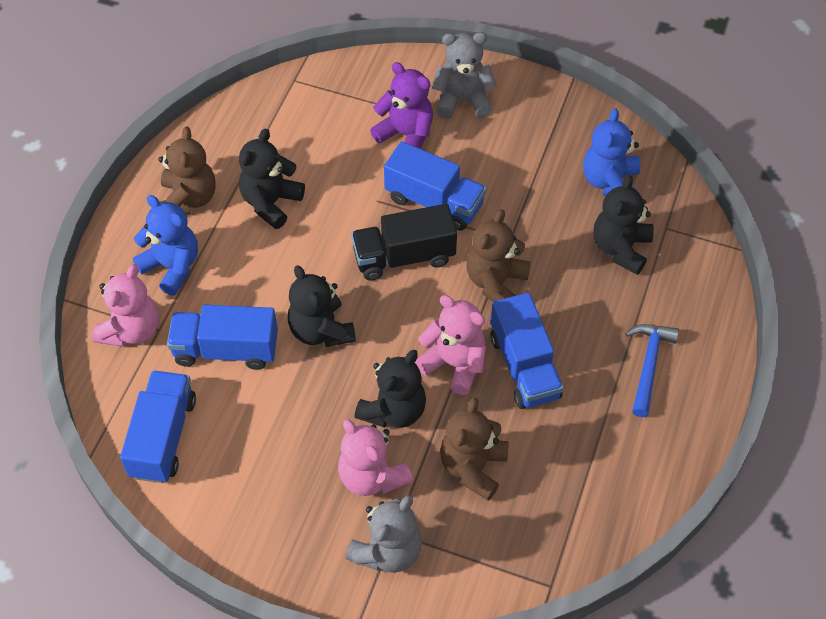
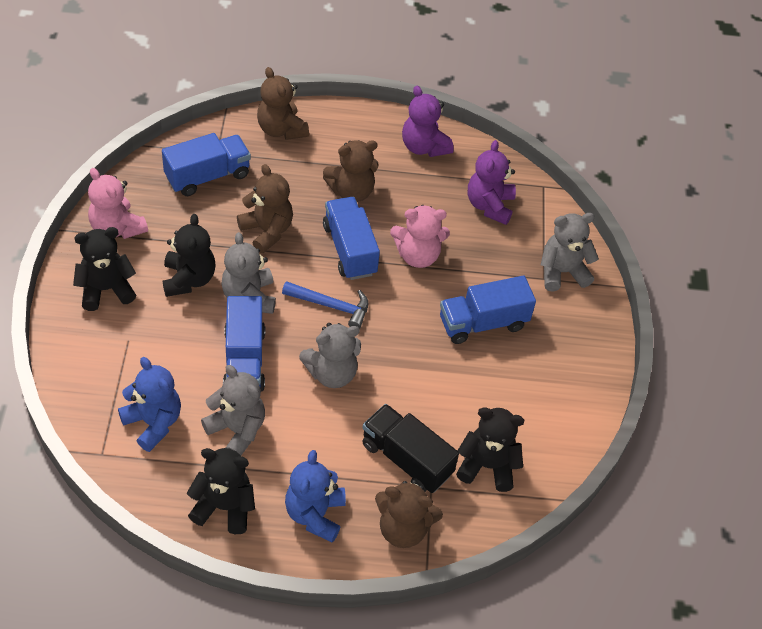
brown teddy bear: 3 -> 4
grey teddy bear: 2 -> 4
pink teddy bear: 3 -> 2
purple teddy bear: 1 -> 2

